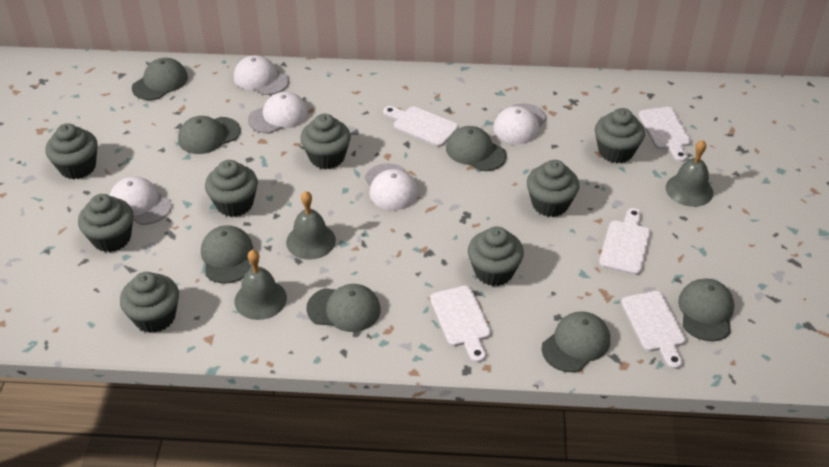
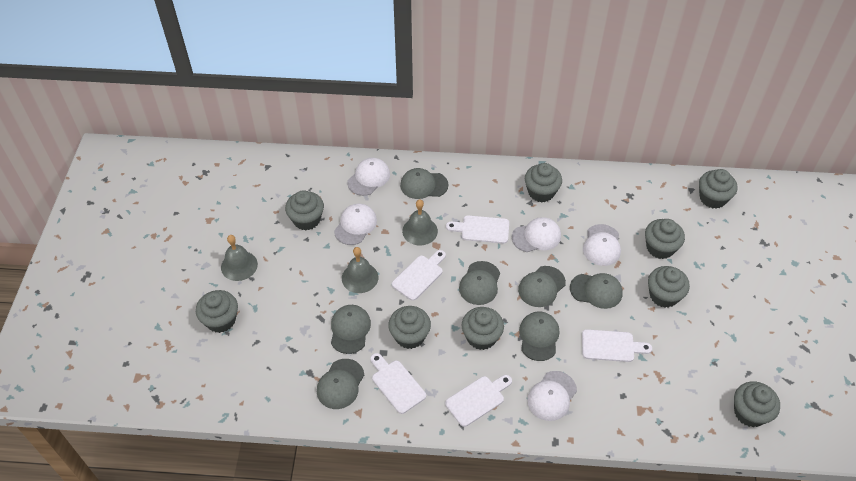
grey cupcake: 8 -> 9

